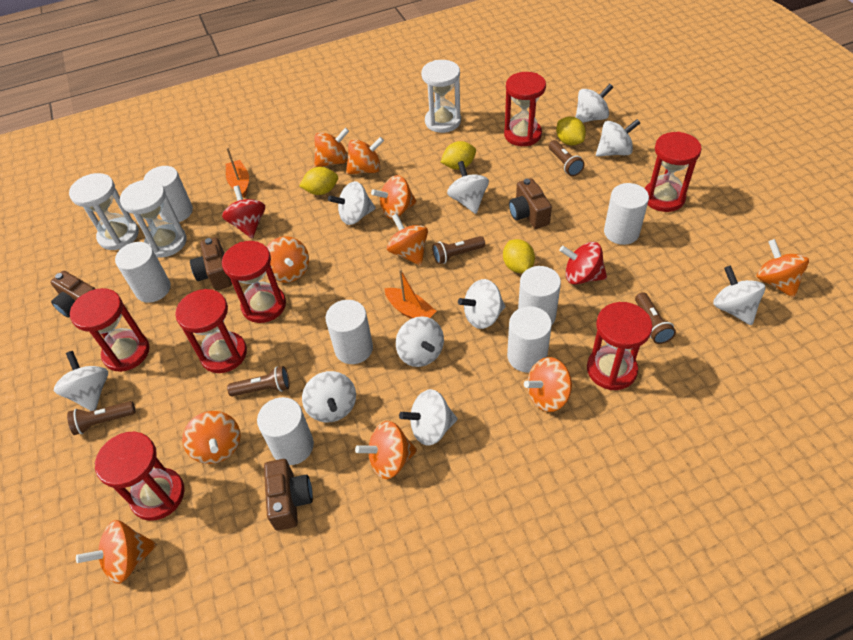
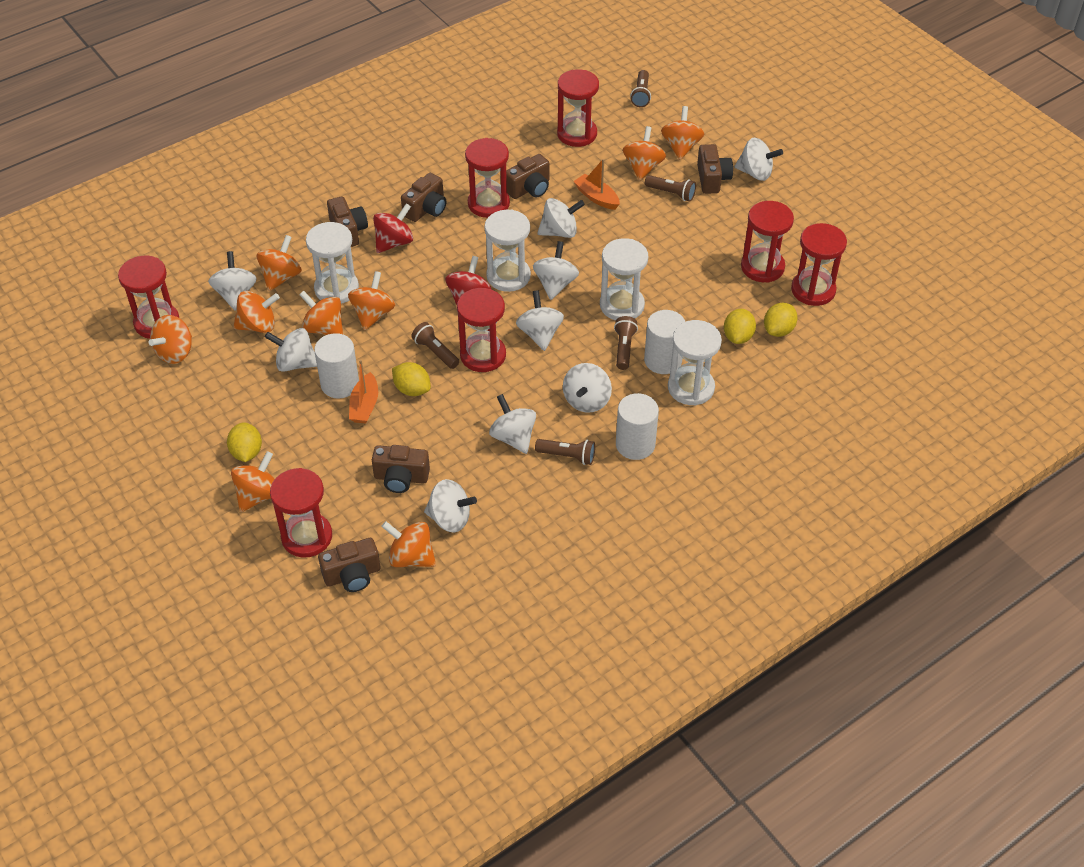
brown camera: 4 -> 6
orange spinning top: 10 -> 9
white cylinder: 7 -> 3
white hourglass: 3 -> 4
white spinning top: 10 -> 9

